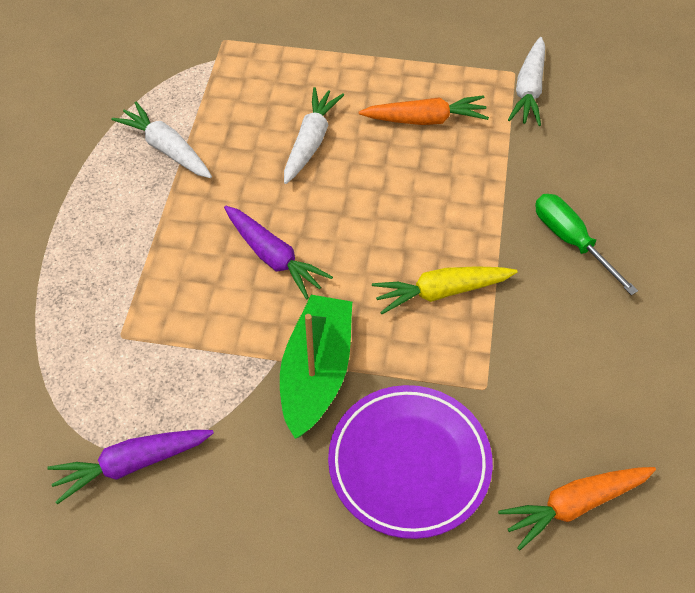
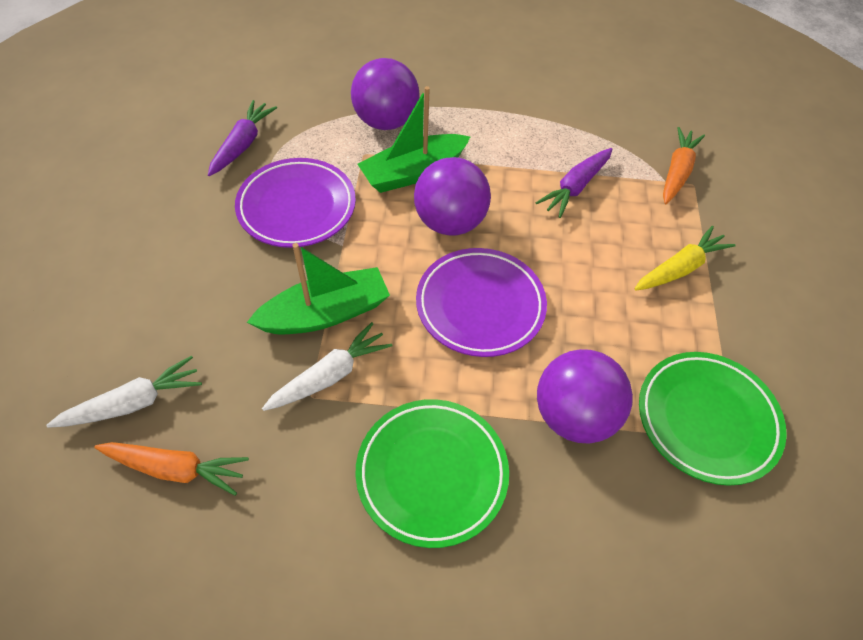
green boat: 1 -> 2
green plate: 0 -> 2
green screwdriver: 1 -> 0
purple ball: 0 -> 3
purple plate: 1 -> 2
white carrot: 3 -> 2

